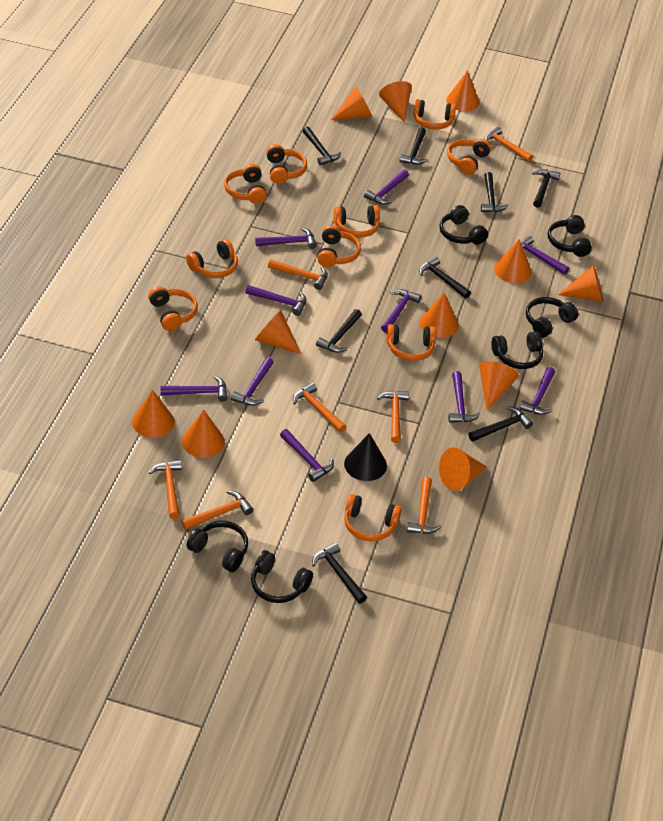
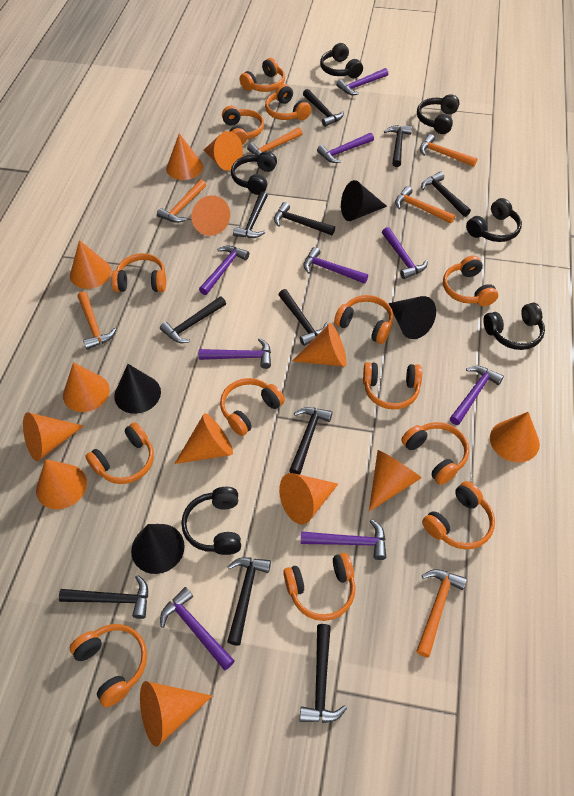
black cone: 1 -> 4
black hammer: 8 -> 11
orange cone: 11 -> 13
orange hammer: 7 -> 6
orange headphones: 10 -> 13
purple hammer: 10 -> 9

